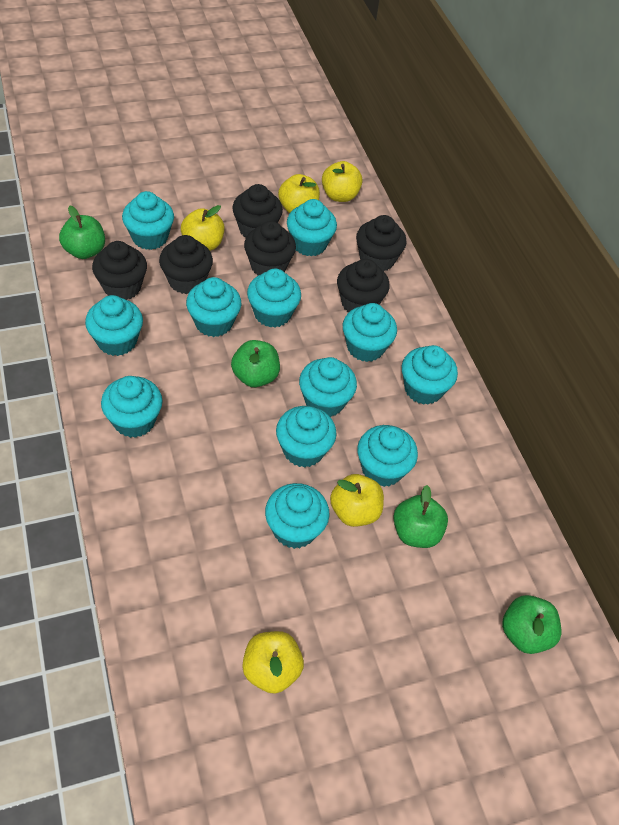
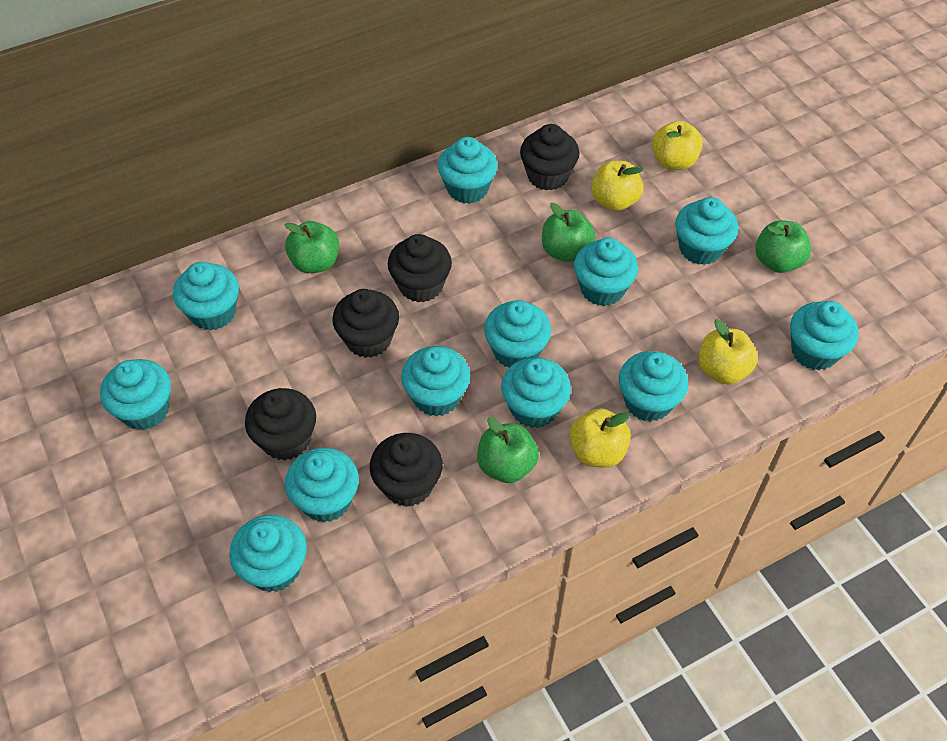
black cupcake: 6 -> 5
yellow apple: 5 -> 4

